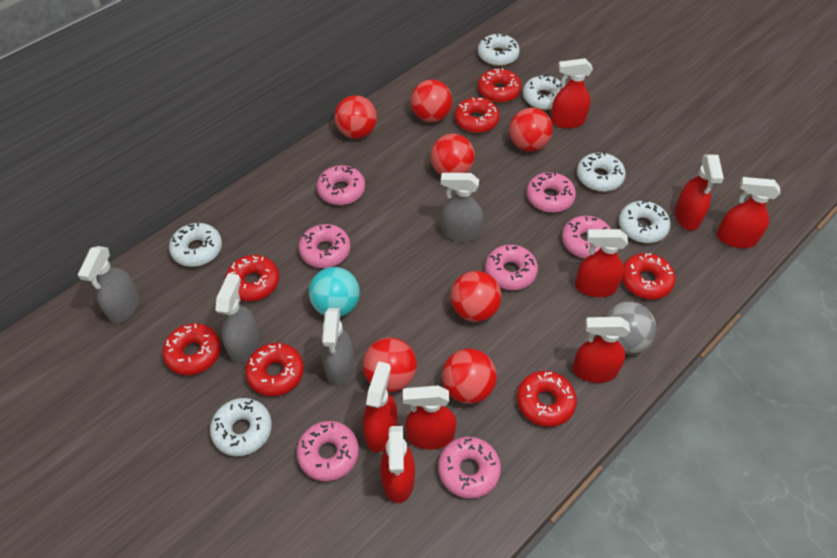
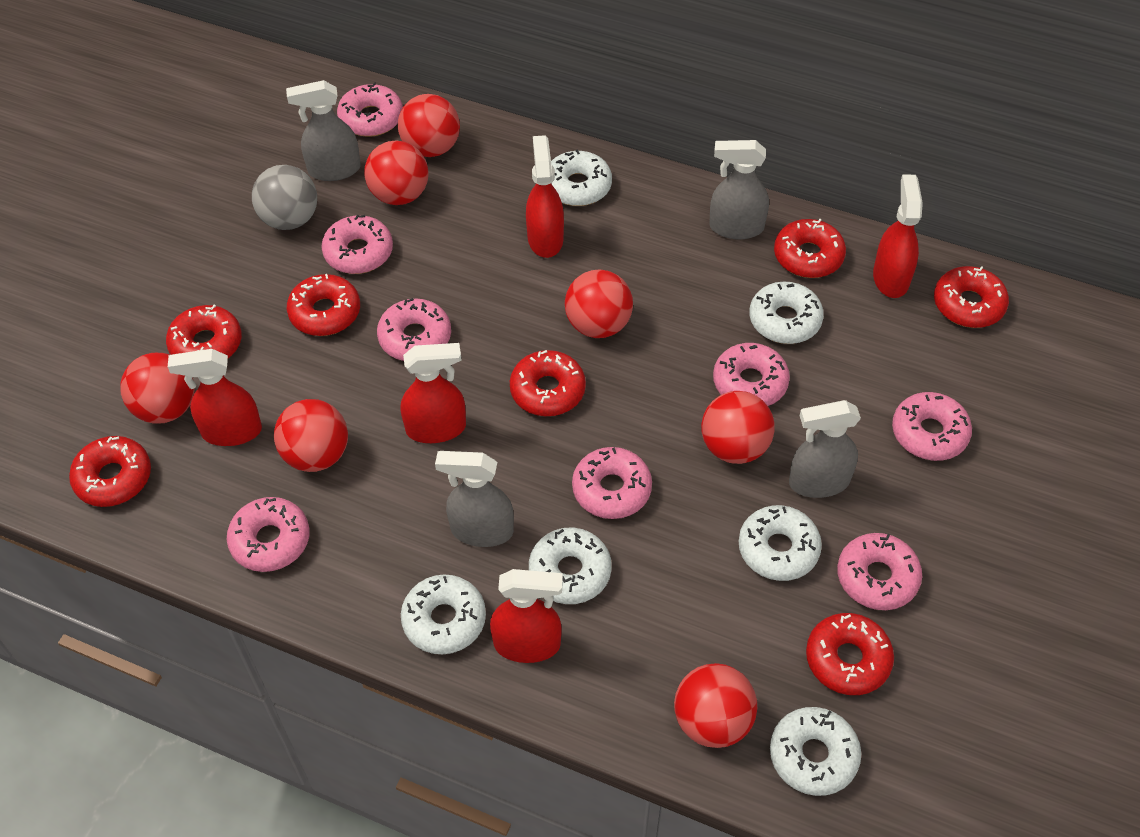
pink donut: 7 -> 8
red spray bottle: 8 -> 5
turquoise ball: 1 -> 0

